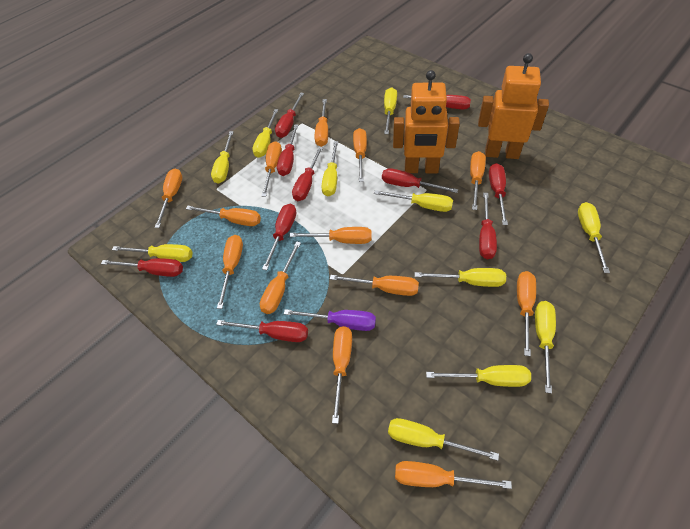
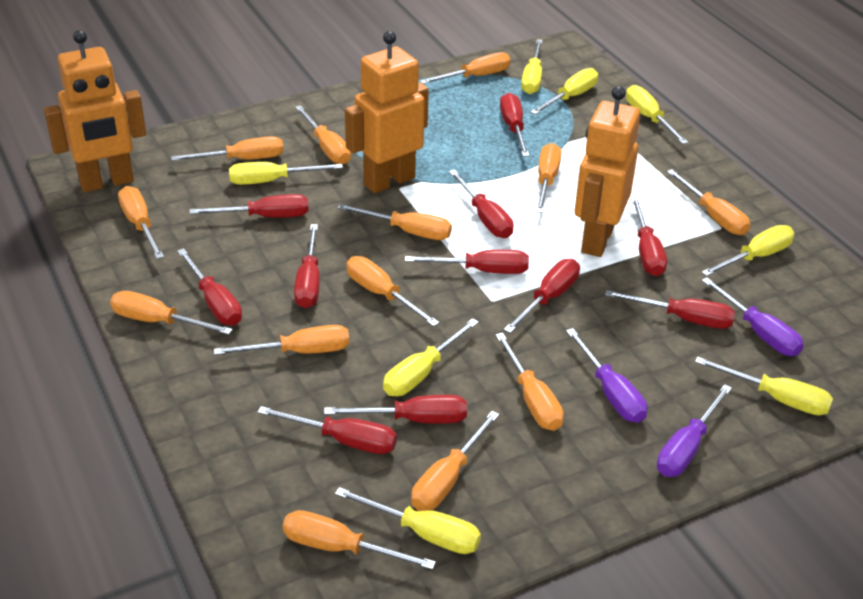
orange robot: 2 -> 3
purple screwdriver: 1 -> 3
red screwdriver: 10 -> 11
yellow screwdriver: 11 -> 8

